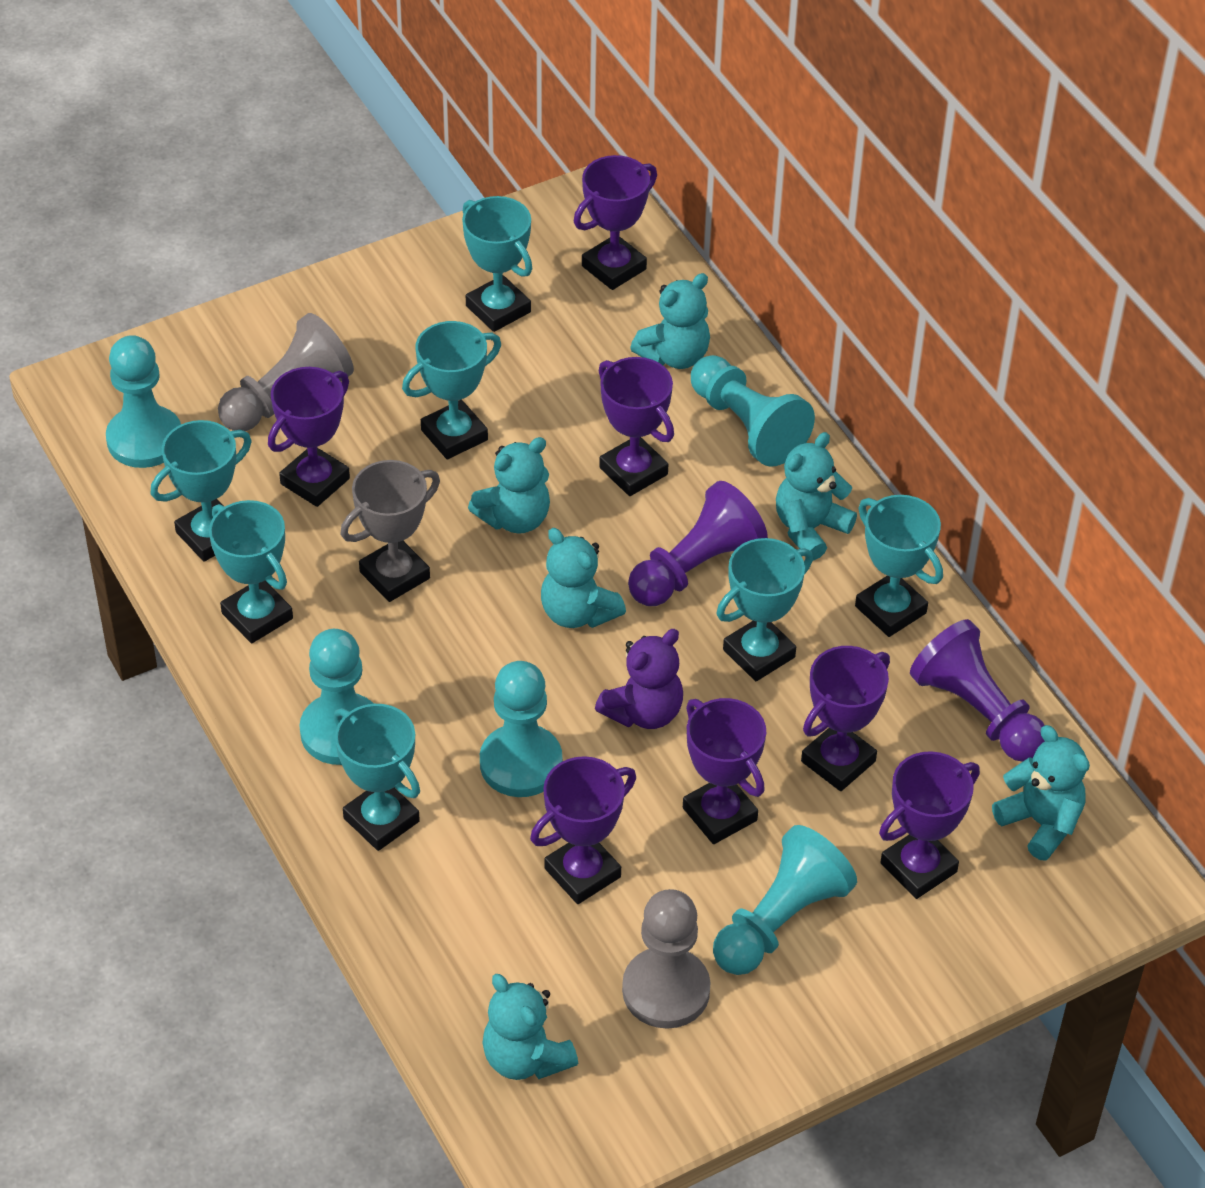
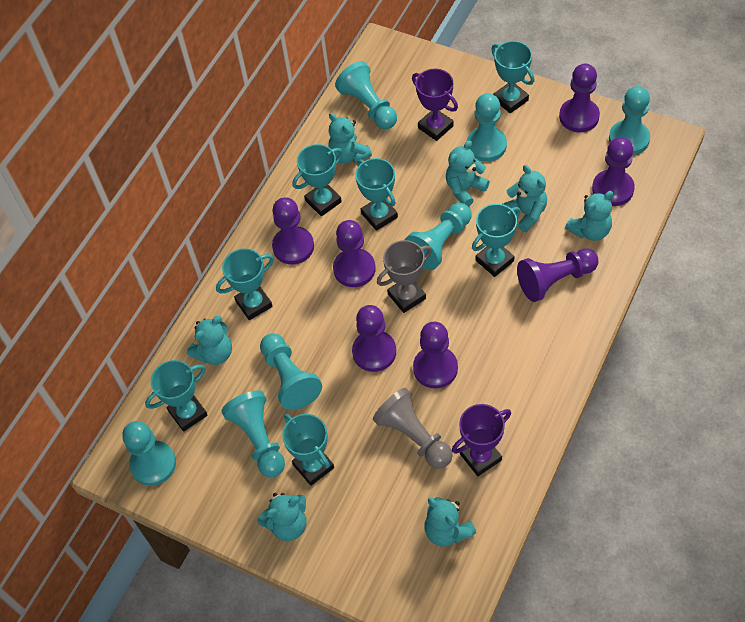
grey pawn: 2 -> 1
purple pawn: 2 -> 7
purple teddy bear: 1 -> 0
purple trophy: 7 -> 2
turquoise pawn: 5 -> 7
turquoise teddy bear: 6 -> 7

